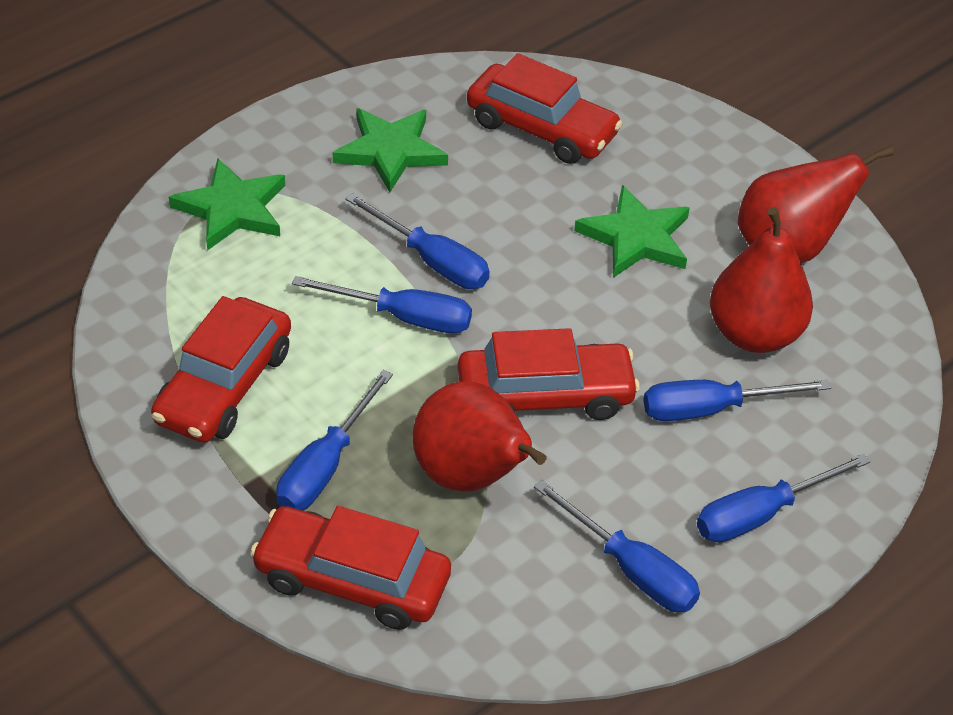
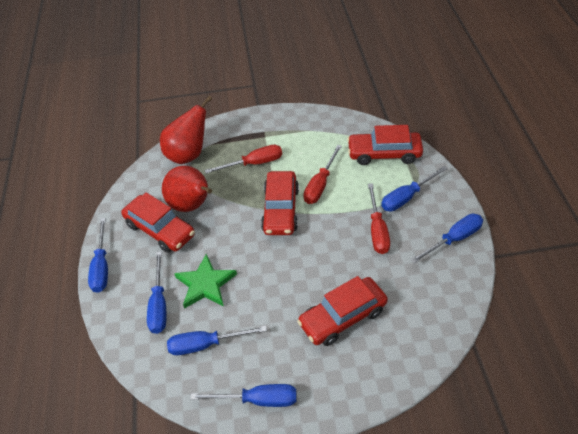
green star: 3 -> 1
red pear: 3 -> 2
red screwdriver: 0 -> 3

